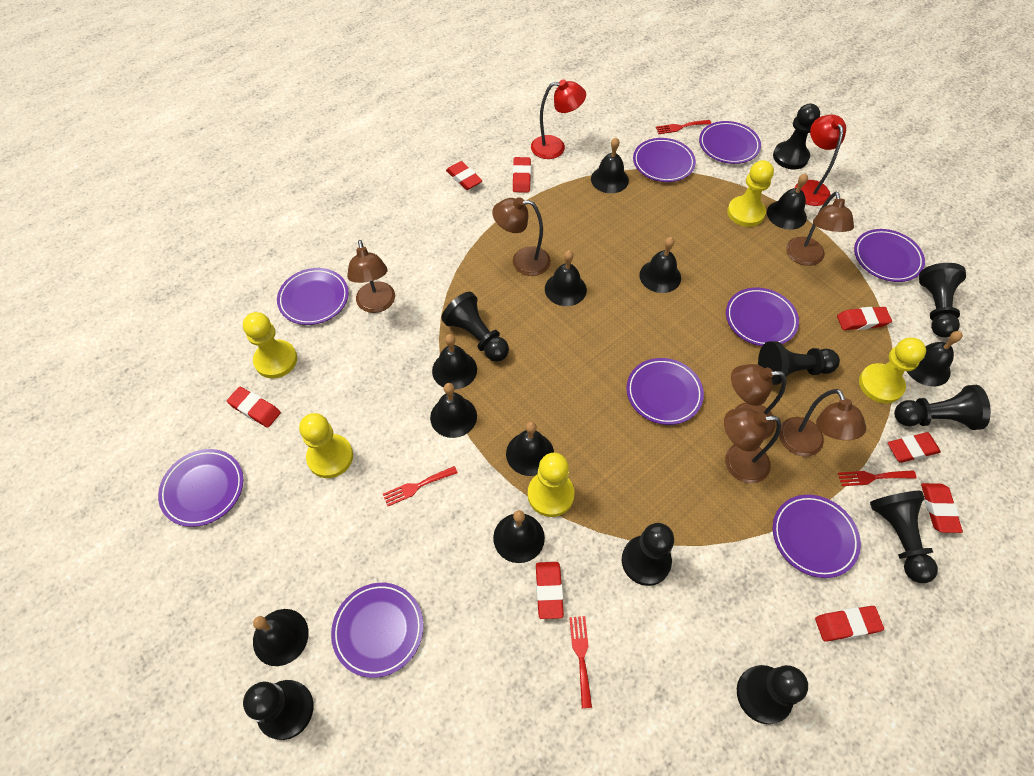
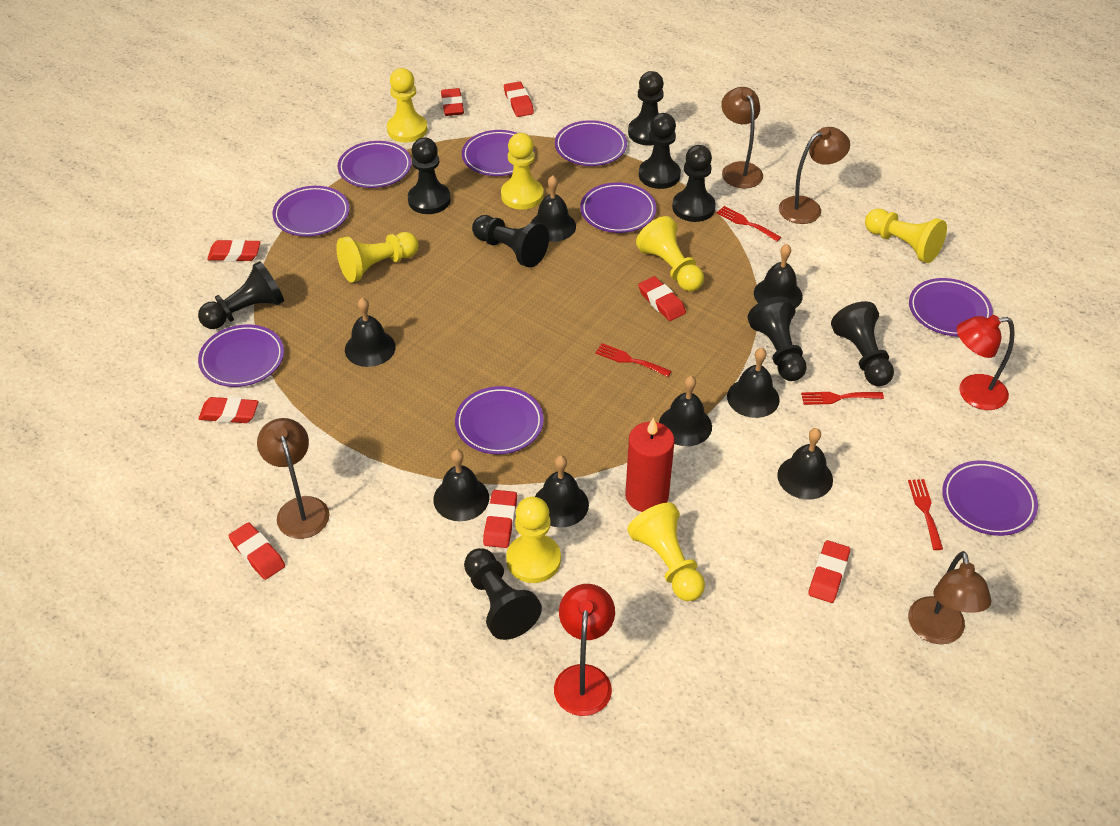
black bell: 10 -> 8
brown lamp: 6 -> 4
red candle: 0 -> 1
yellow pawn: 5 -> 7

